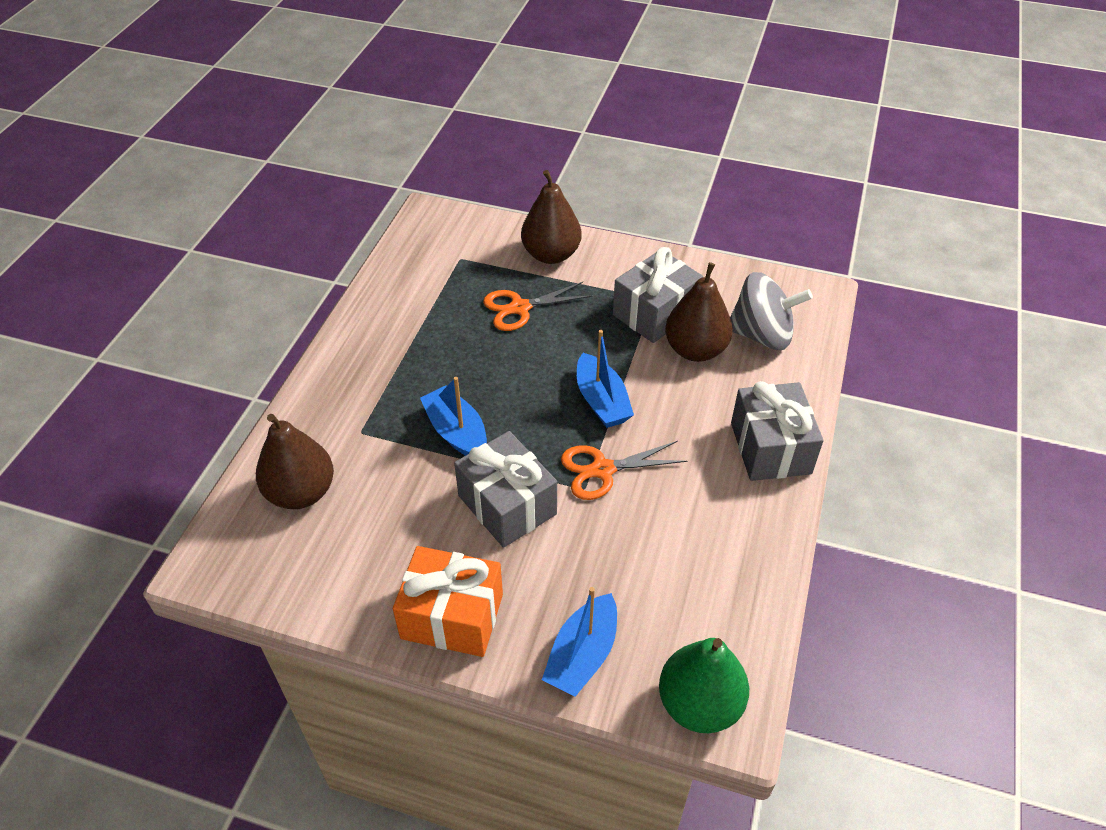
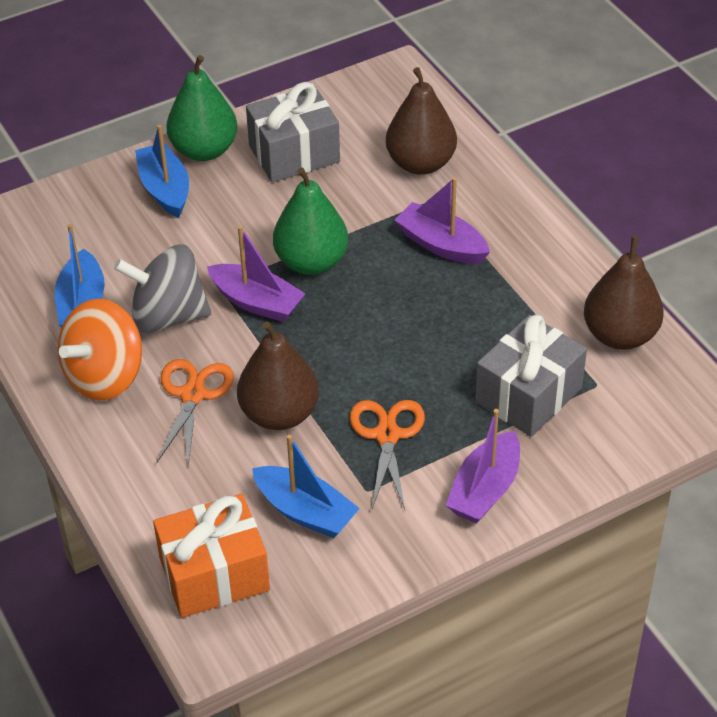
green pear: 1 -> 2
grey gift: 3 -> 2
orange spinning top: 0 -> 1
purple boat: 0 -> 3

